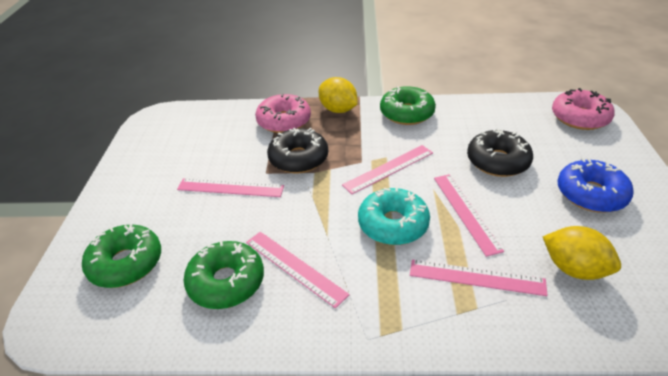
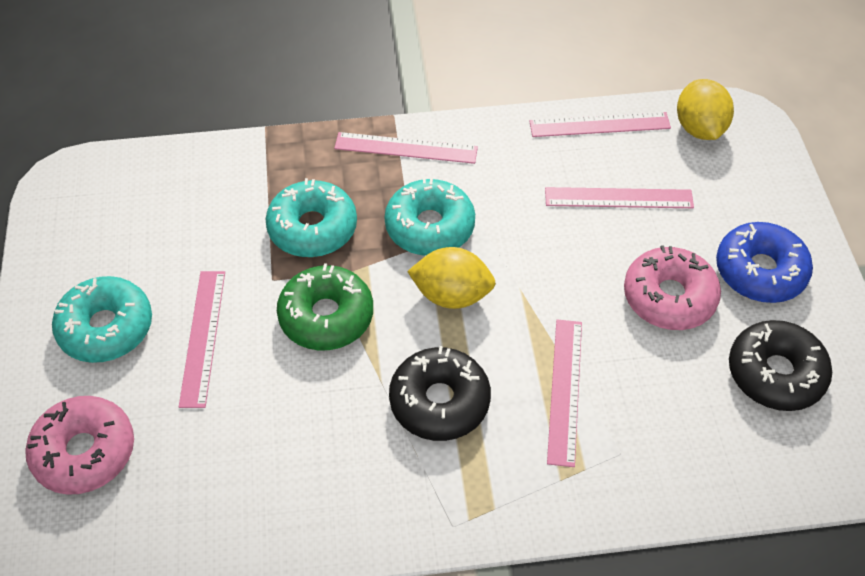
green donut: 3 -> 1
turquoise donut: 1 -> 3

